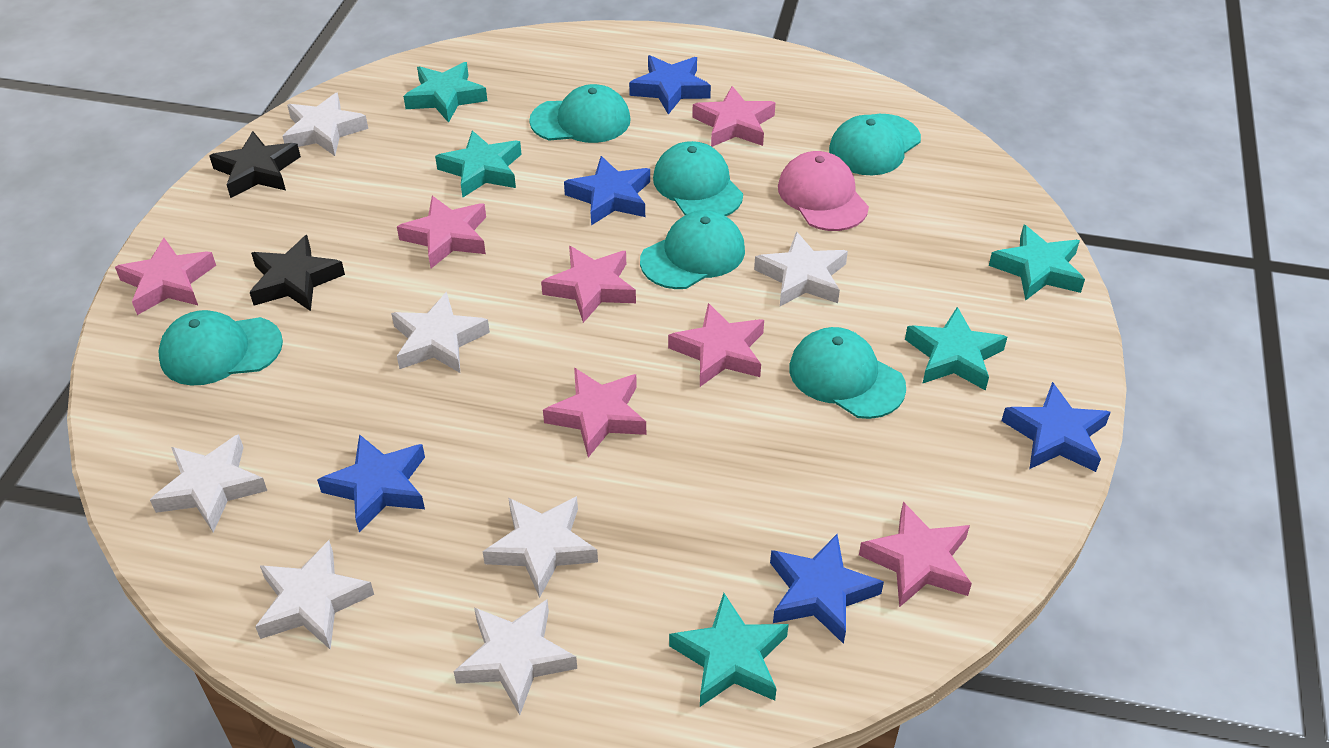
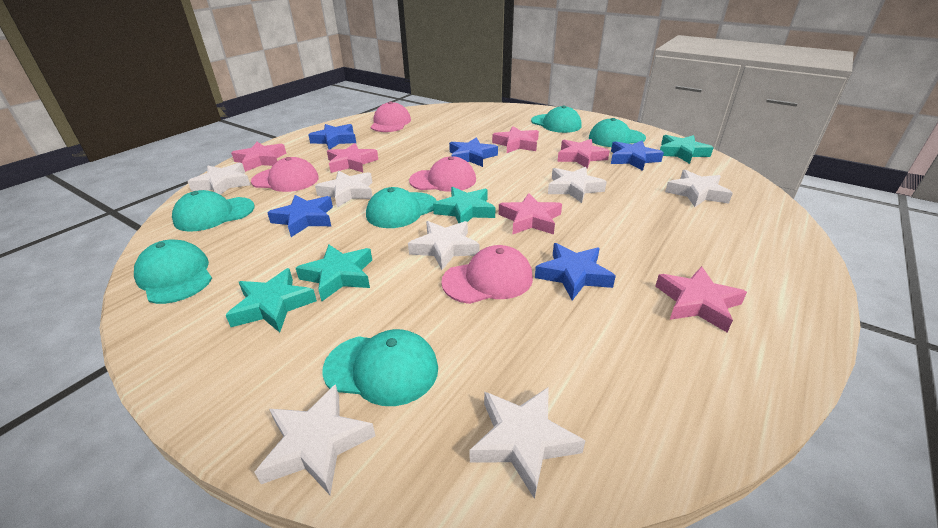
black star: 2 -> 0
pink cap: 1 -> 4
pink star: 7 -> 6
turquoise star: 5 -> 4

